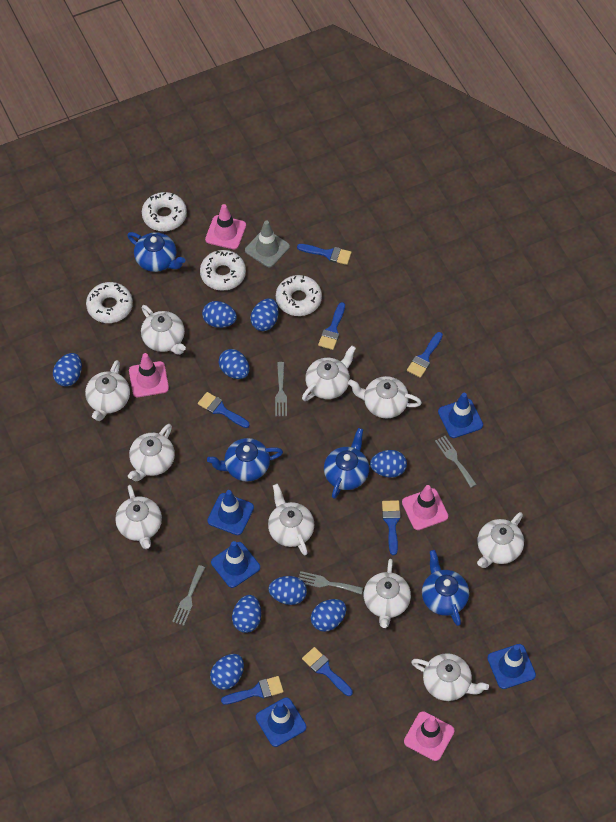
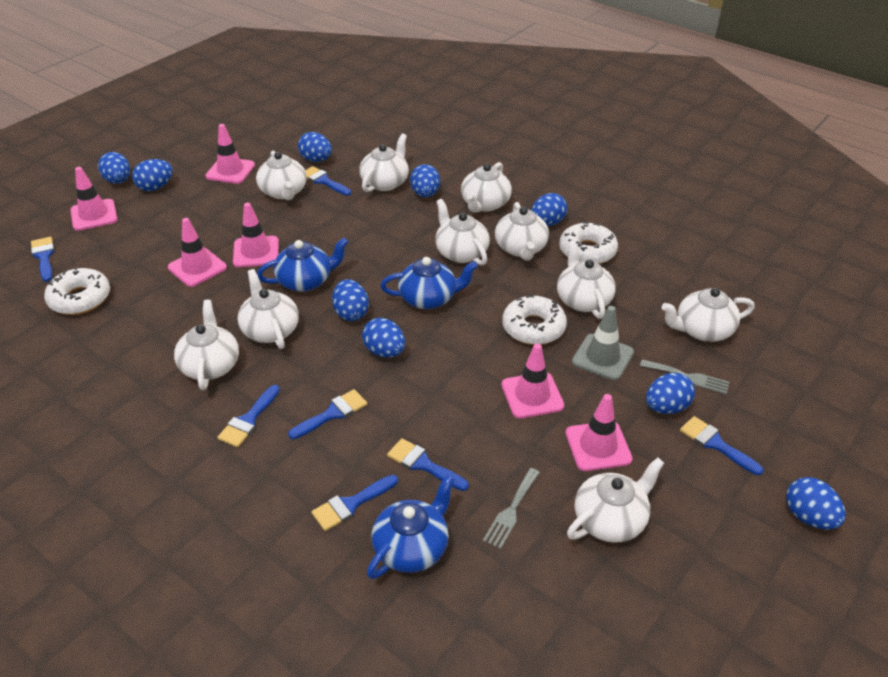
blue teapot: 4 -> 3
blue traffic cone: 5 -> 0
grey fork: 4 -> 2
pink traffic cone: 4 -> 6
white donut: 4 -> 3

